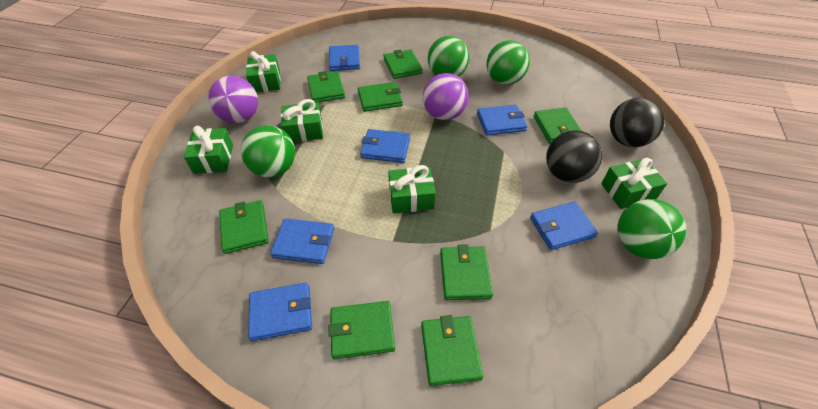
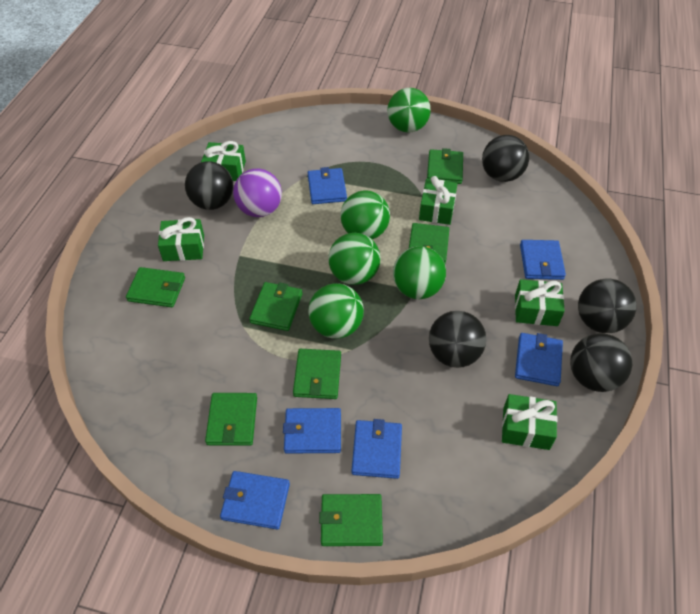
black ball: 2 -> 5
green ball: 4 -> 5
green wallet: 8 -> 7
purple ball: 2 -> 1

